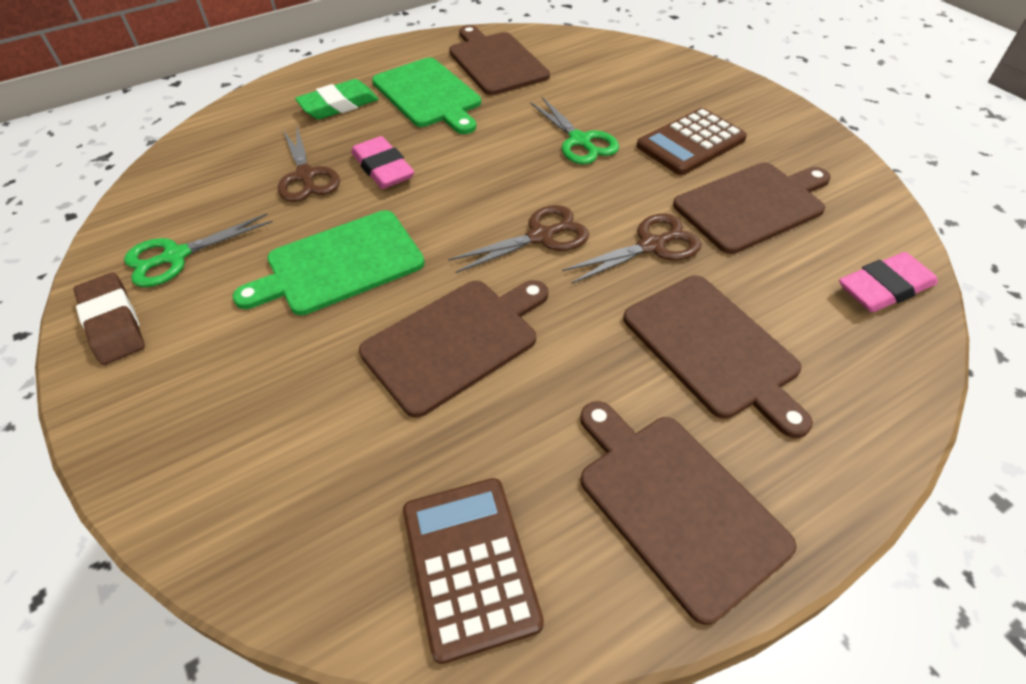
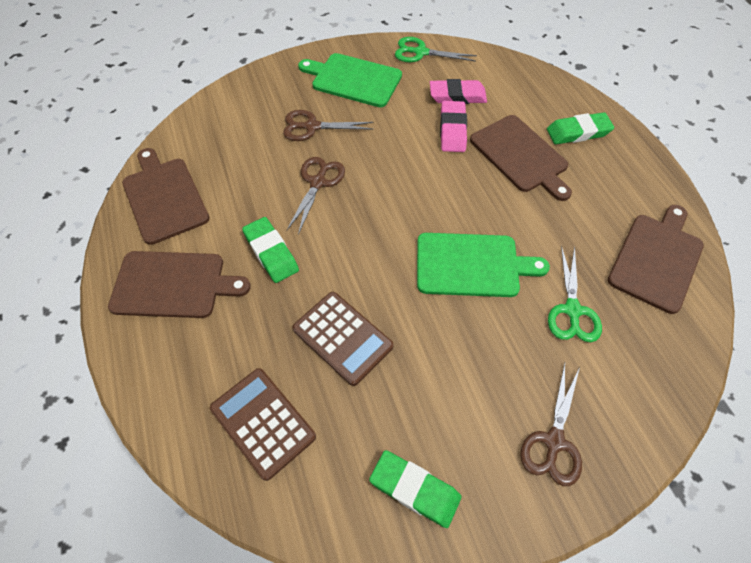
brown cutting board: 5 -> 4
brown eraser: 1 -> 0
green eraser: 1 -> 3

